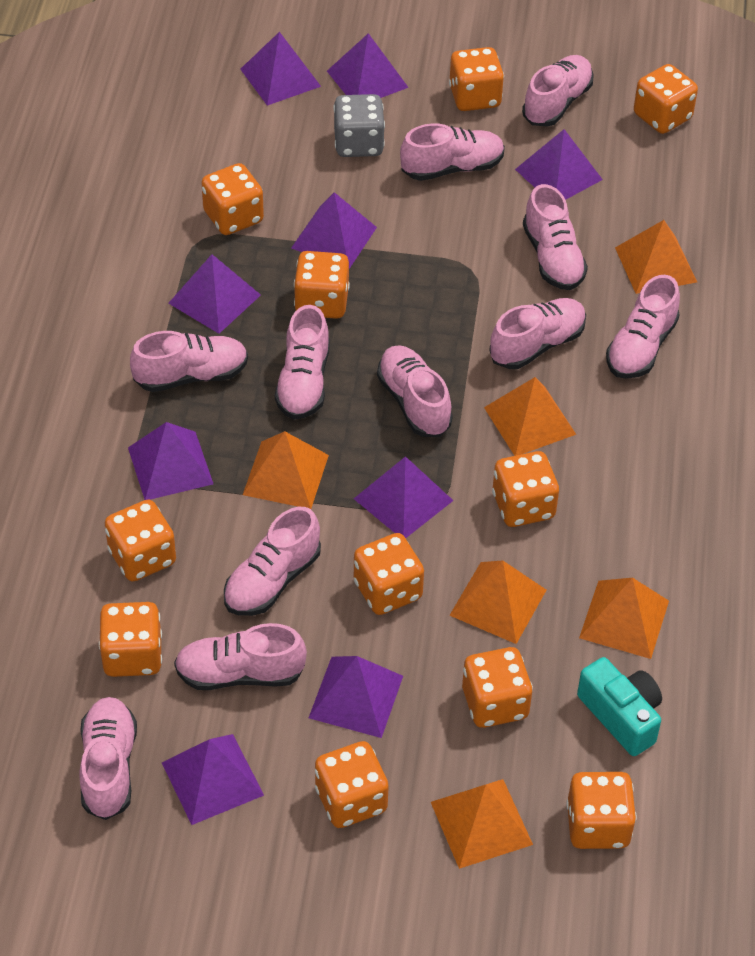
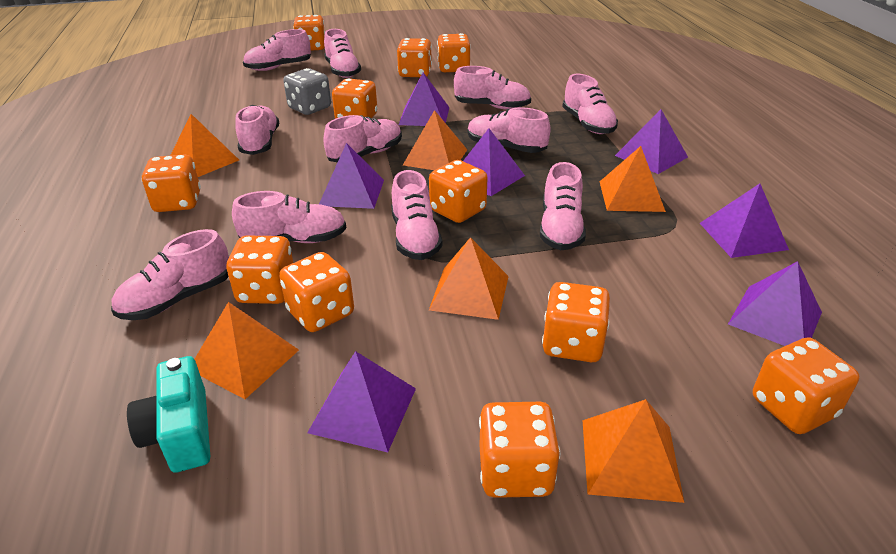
purple pyramid: 9 -> 7

